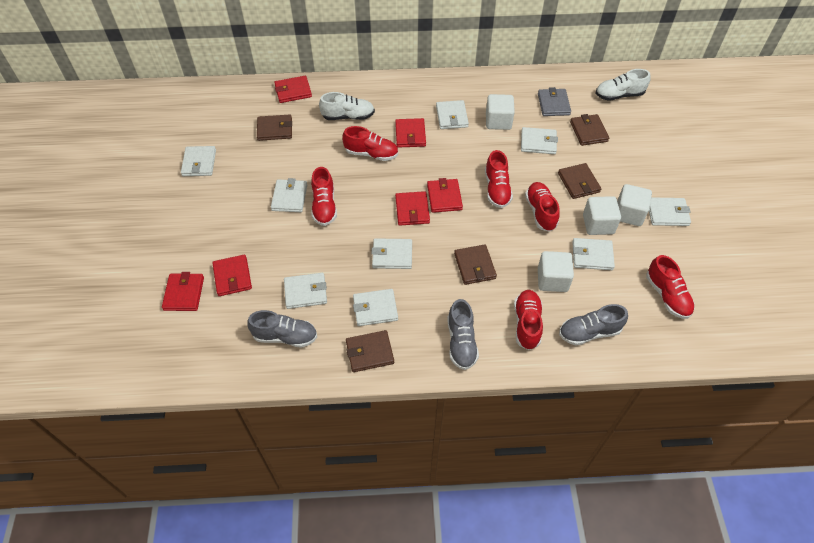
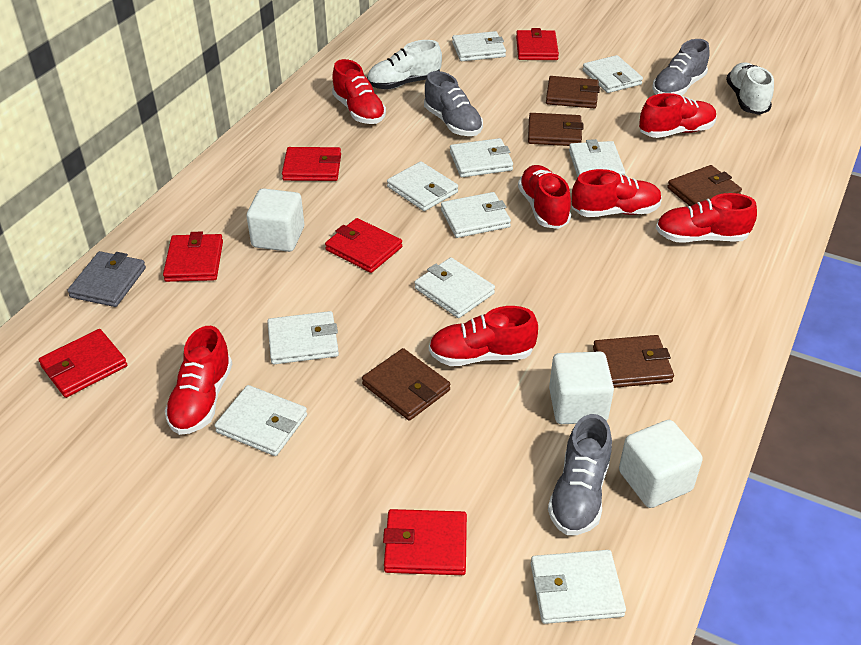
red shoe: 6 -> 7
white cube: 4 -> 3
white wallet: 9 -> 10

